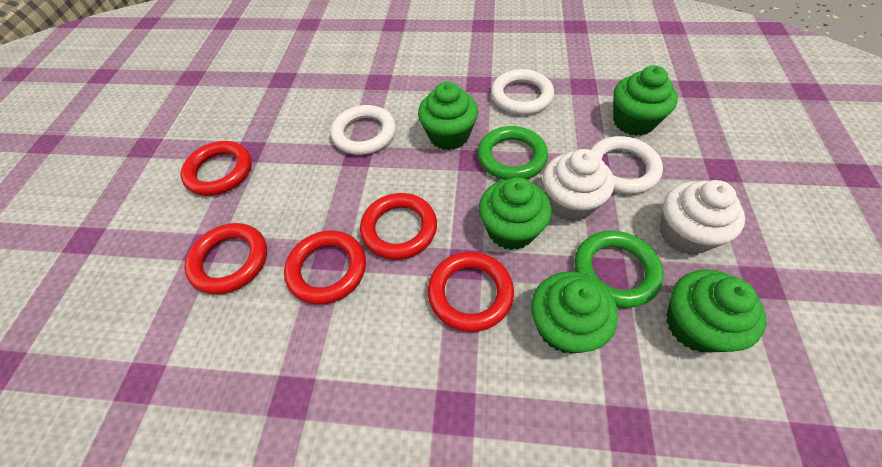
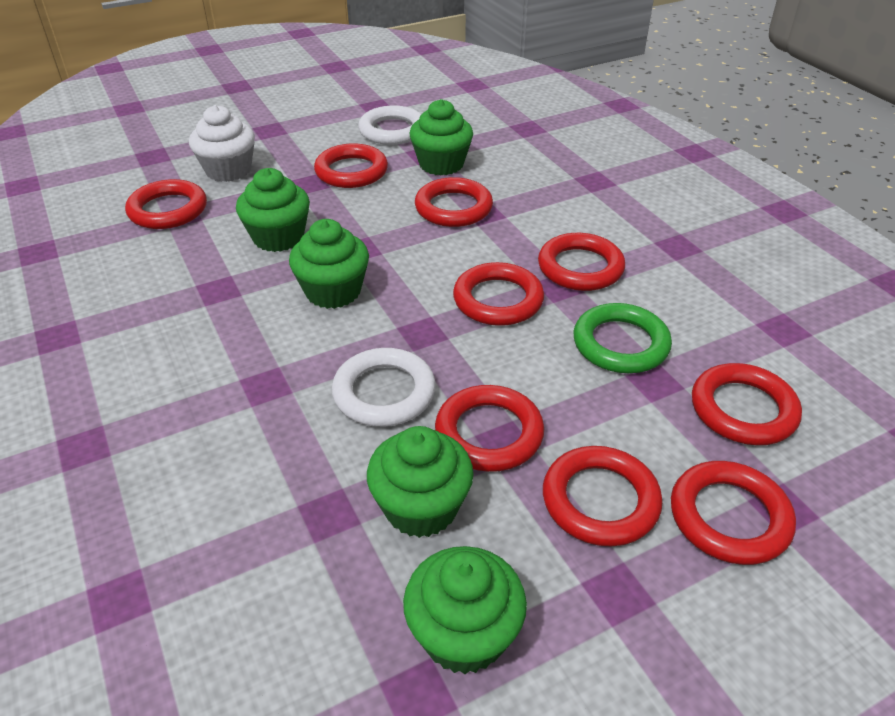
green ring: 2 -> 1
red ring: 5 -> 9
white cupcake: 2 -> 1
white ring: 3 -> 2

